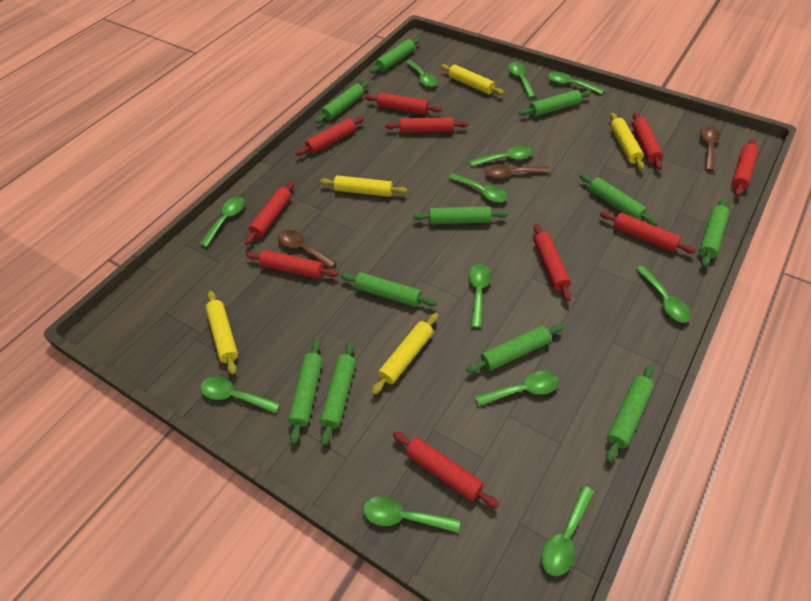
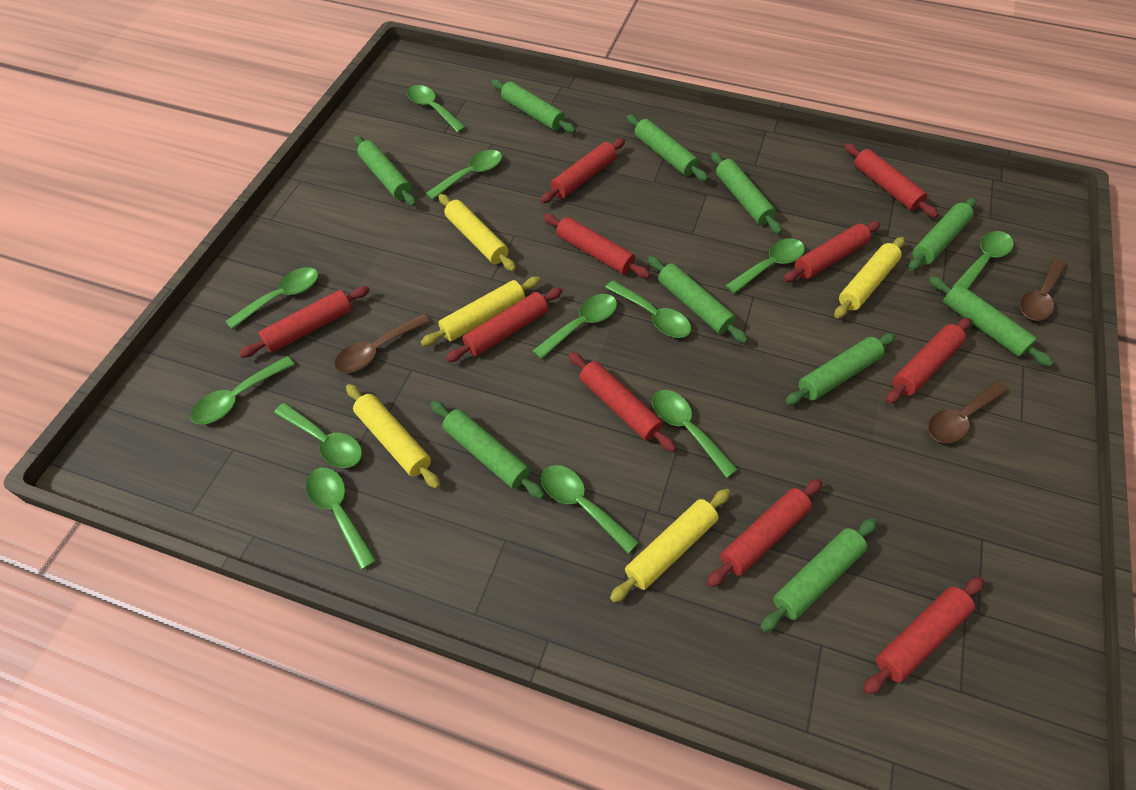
green rolling pin: 11 -> 10

